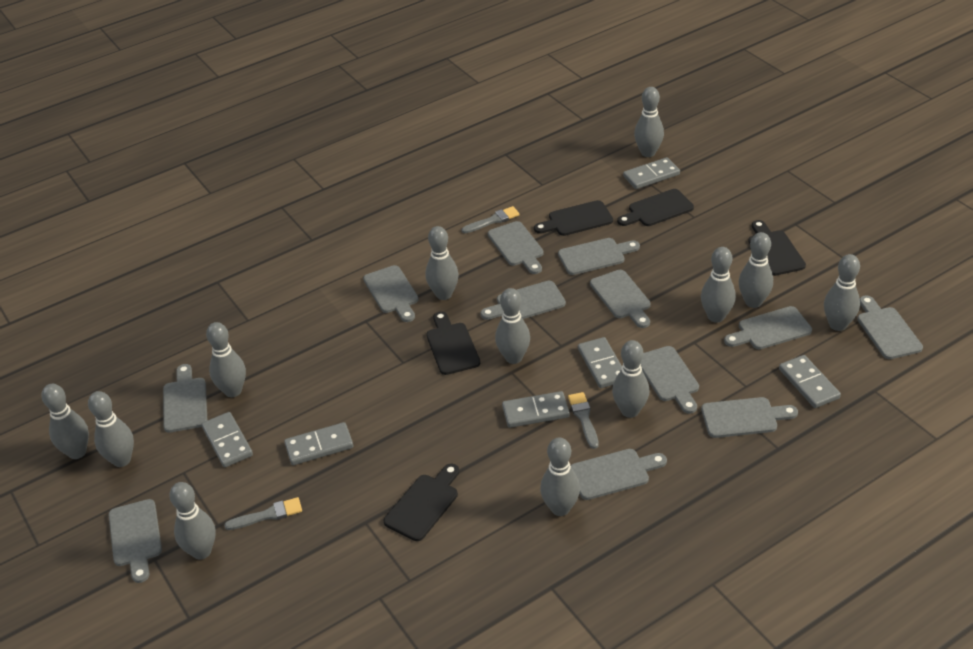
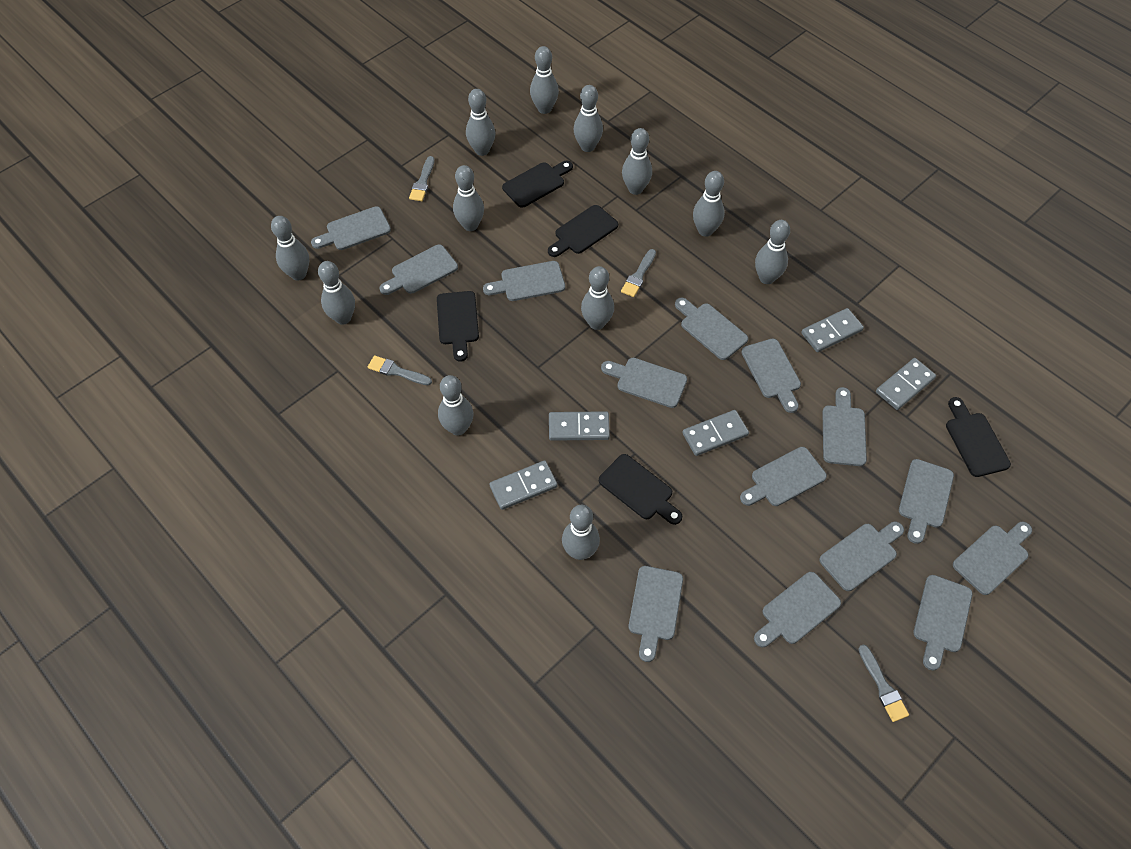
grey brush: 3 -> 4
grey cutting board: 12 -> 14
grey domino: 6 -> 5

